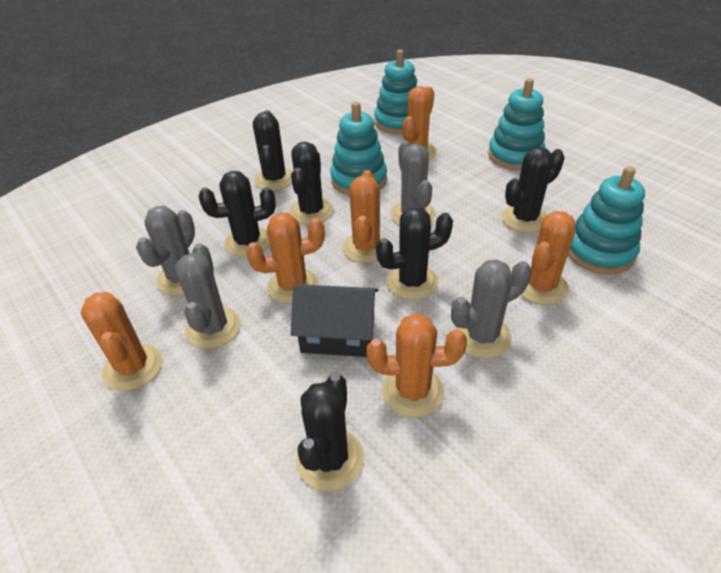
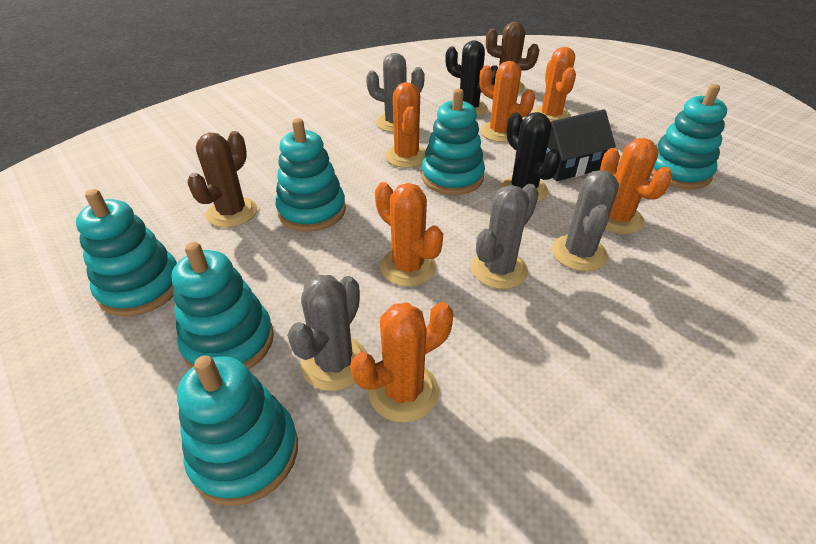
black cactus: 6 -> 2
brown cactus: 0 -> 2
turquoise stacking toy: 4 -> 6

